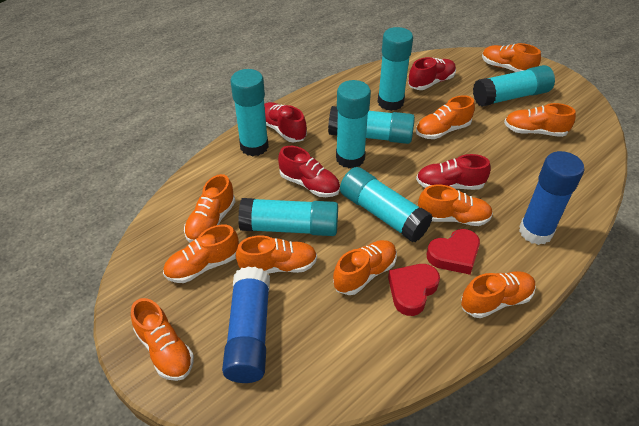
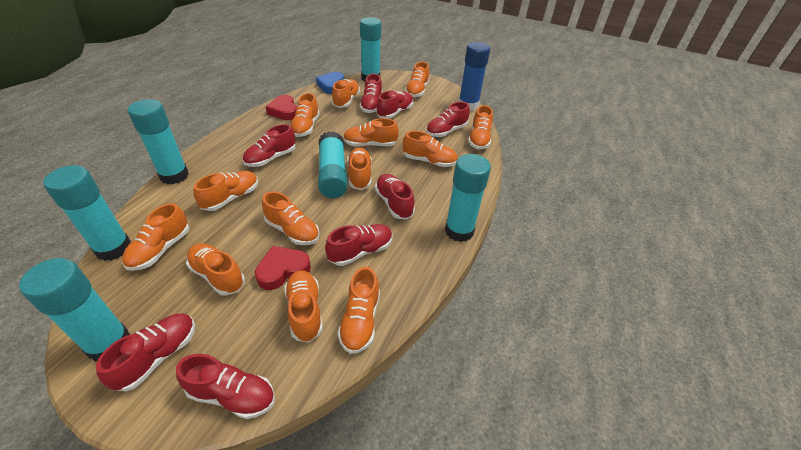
blue glue stick: 2 -> 1
blue heart: 0 -> 1
orange shoe: 10 -> 13
red shoe: 4 -> 8
turquoise glue stick: 7 -> 6

